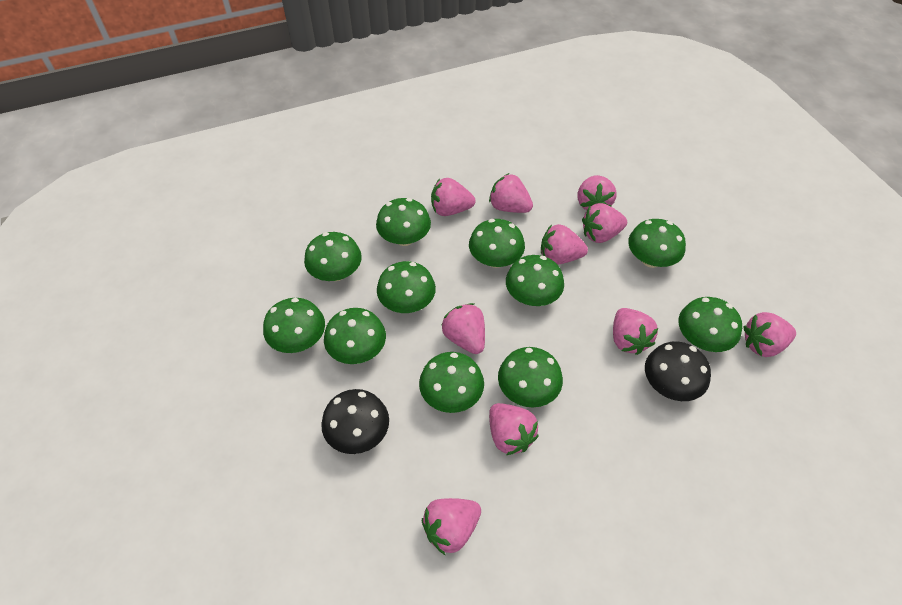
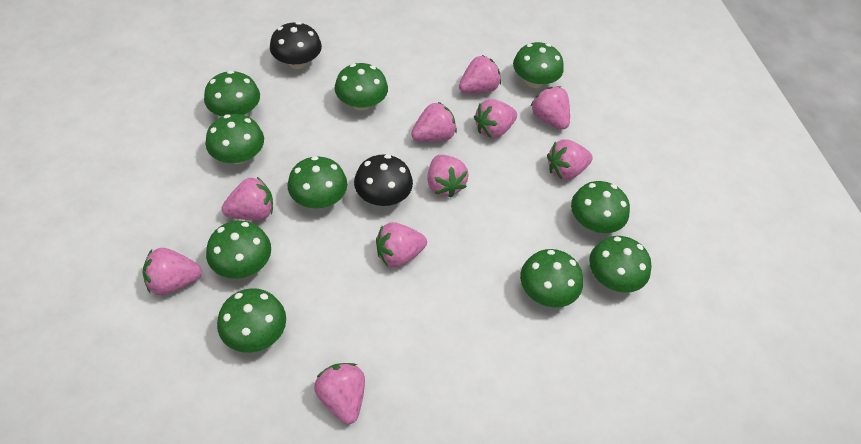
green mushroom: 11 -> 10

